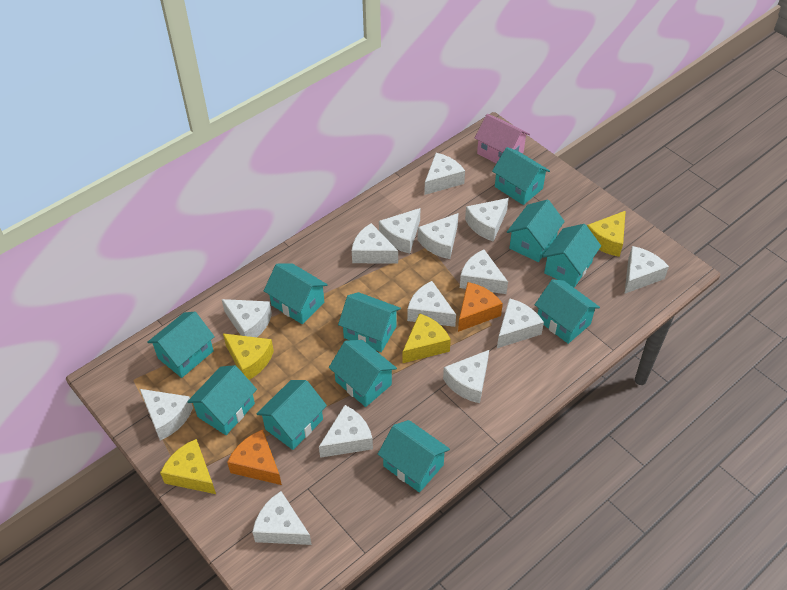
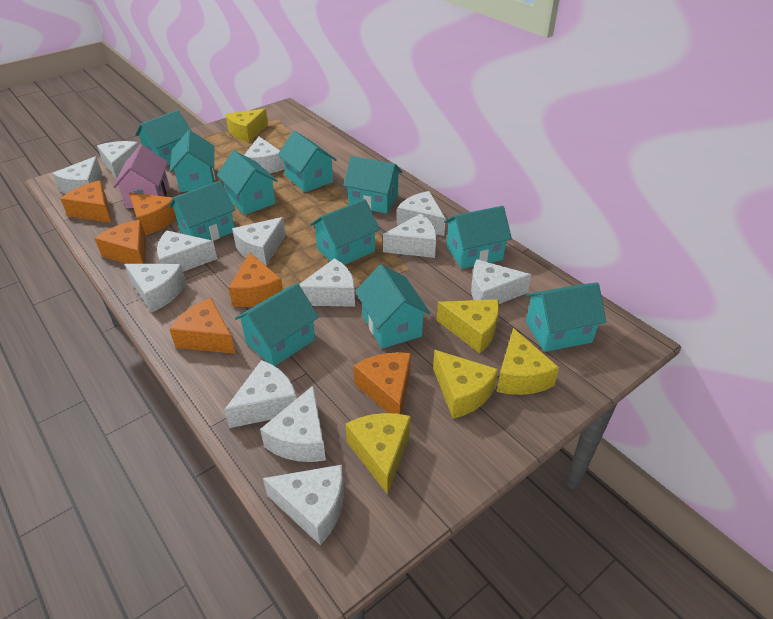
orange cheese: 2 -> 6
white cheese: 14 -> 13
yellow cheese: 4 -> 5

